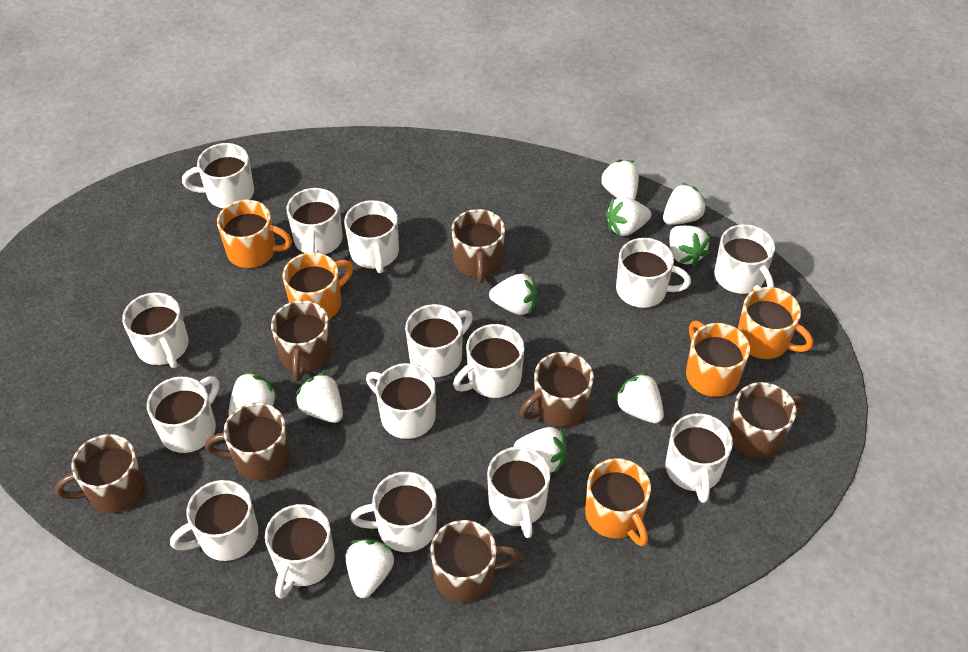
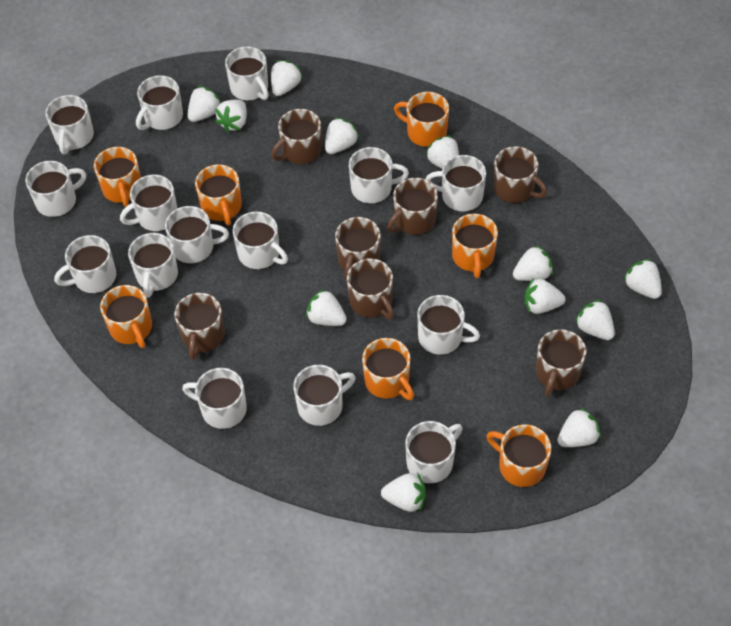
orange mug: 5 -> 7
white strawberry: 10 -> 12

